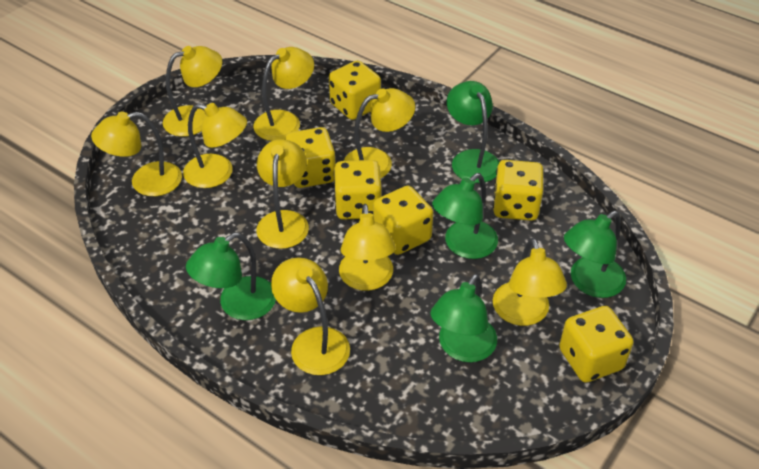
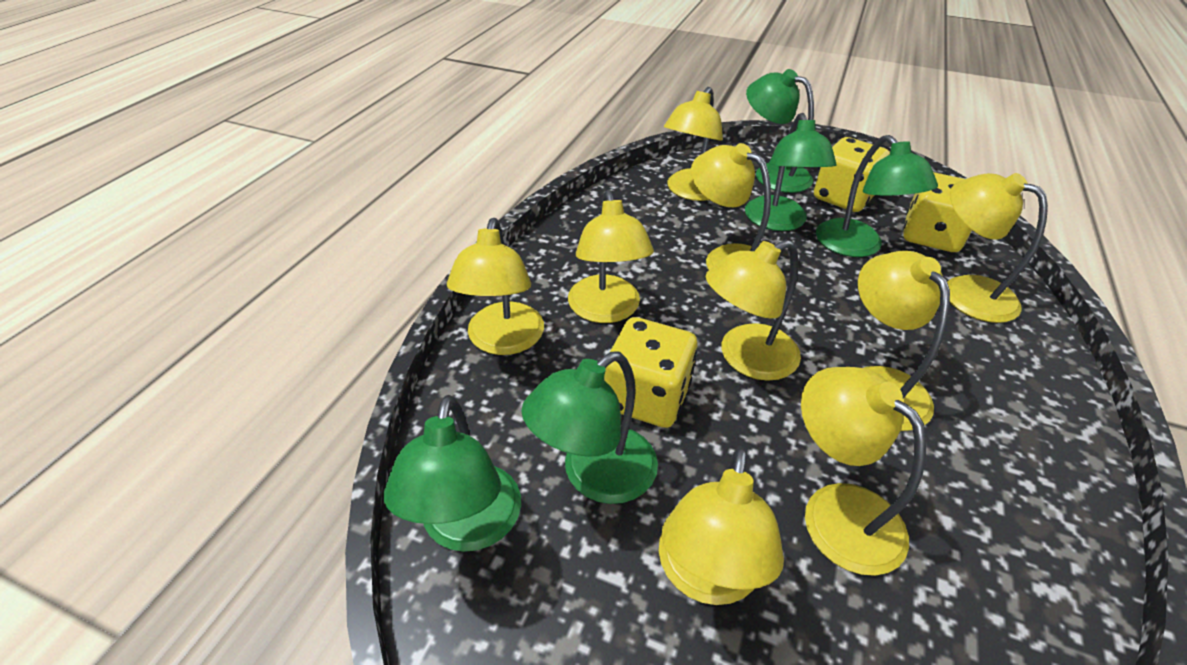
yellow dice: 6 -> 3

